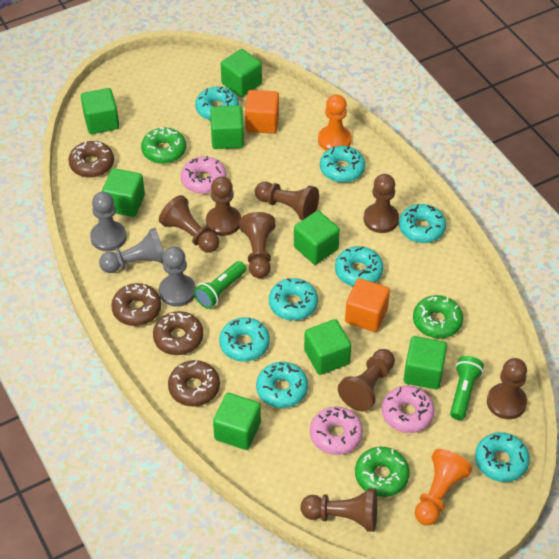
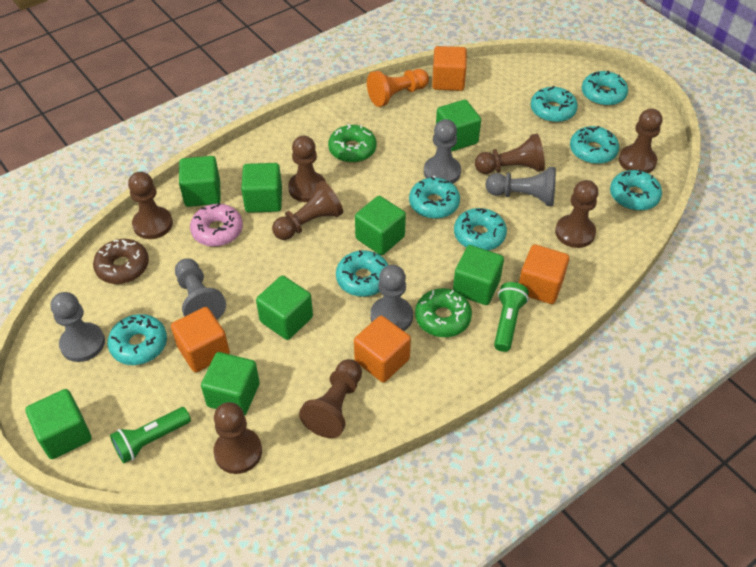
brown donut: 4 -> 1
green donut: 3 -> 2
grey pawn: 3 -> 5
orange cube: 2 -> 4
orange pawn: 2 -> 1
pink donut: 3 -> 1

